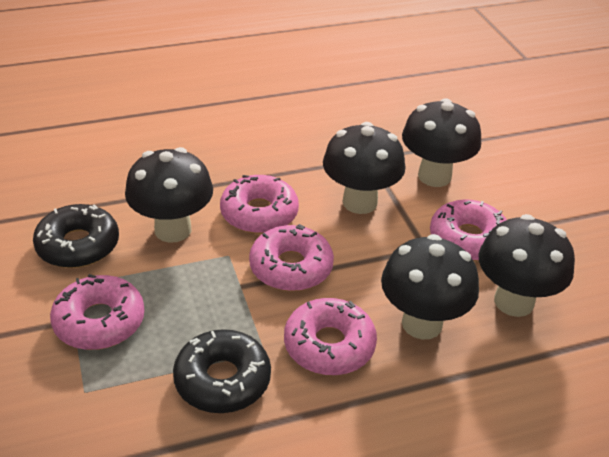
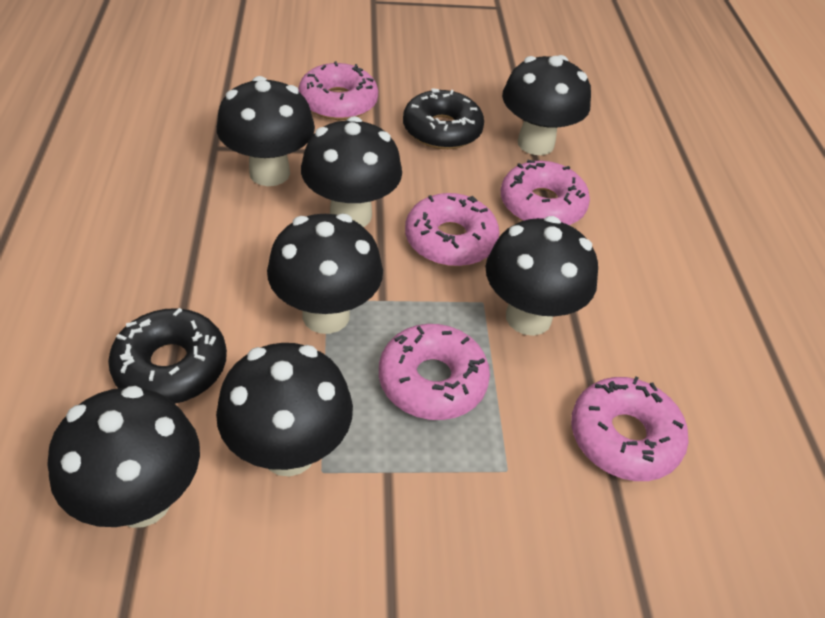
black mushroom: 5 -> 7

